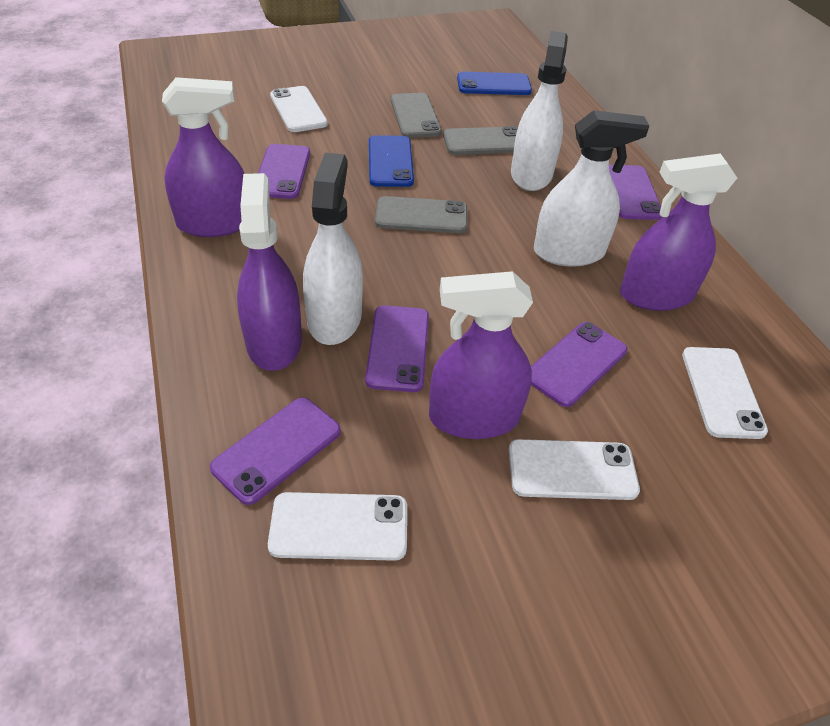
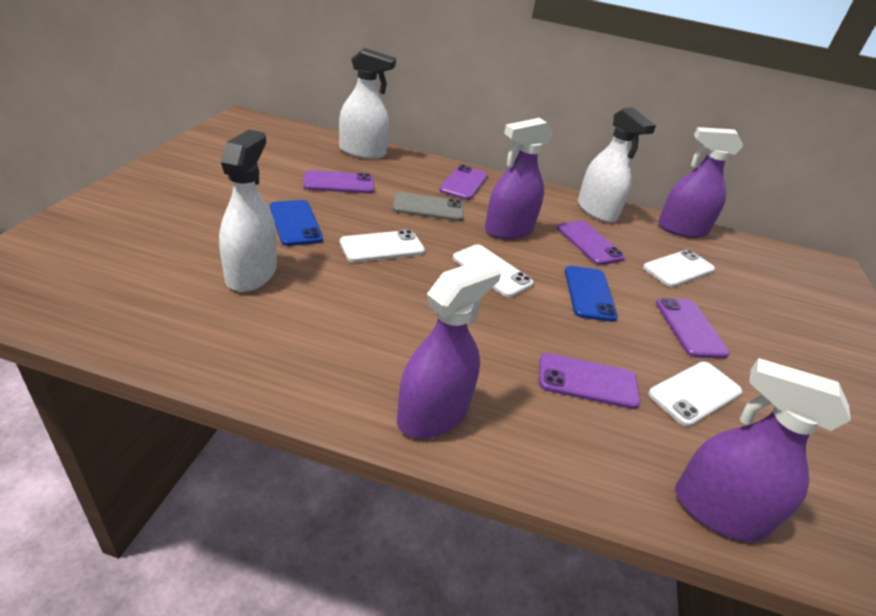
grey phone: 3 -> 1

